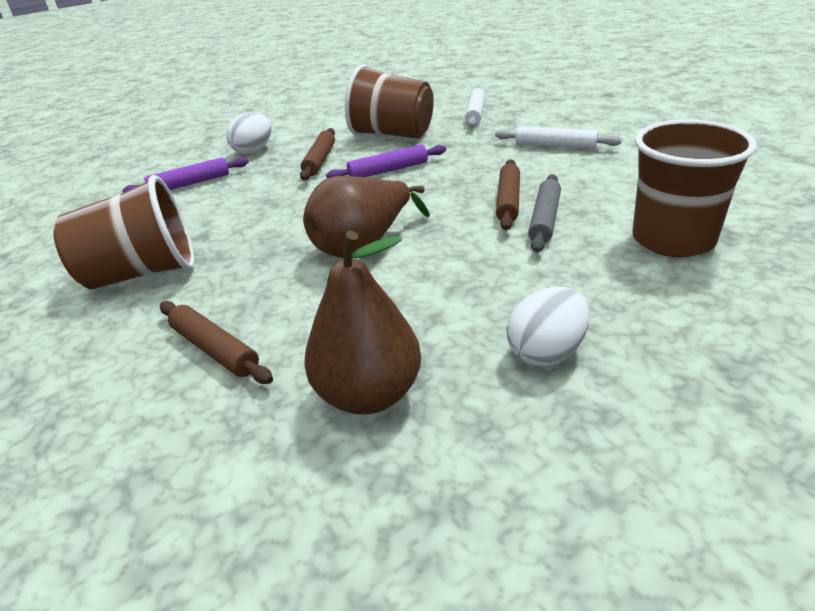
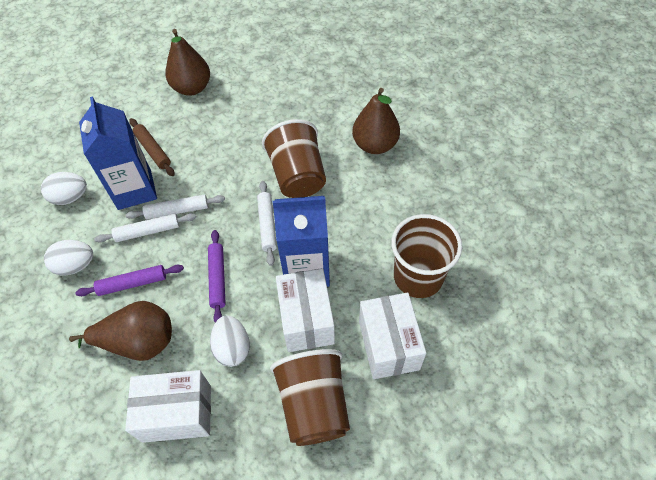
blue carton: 0 -> 2
brown pear: 2 -> 3
brown rolling pin: 3 -> 1
grey rolling pin: 1 -> 0
white box: 0 -> 3
white egg: 2 -> 3
white rolling pin: 2 -> 3

